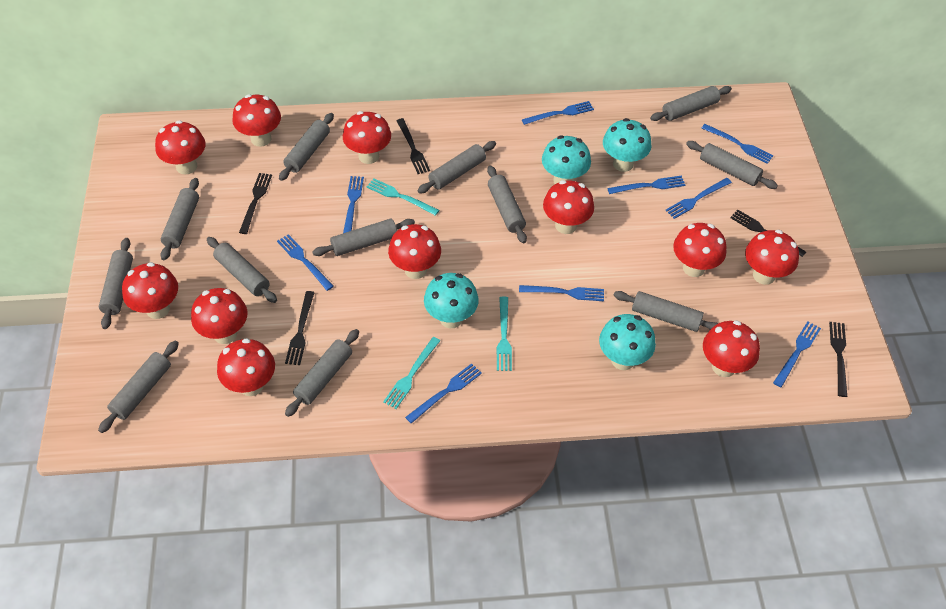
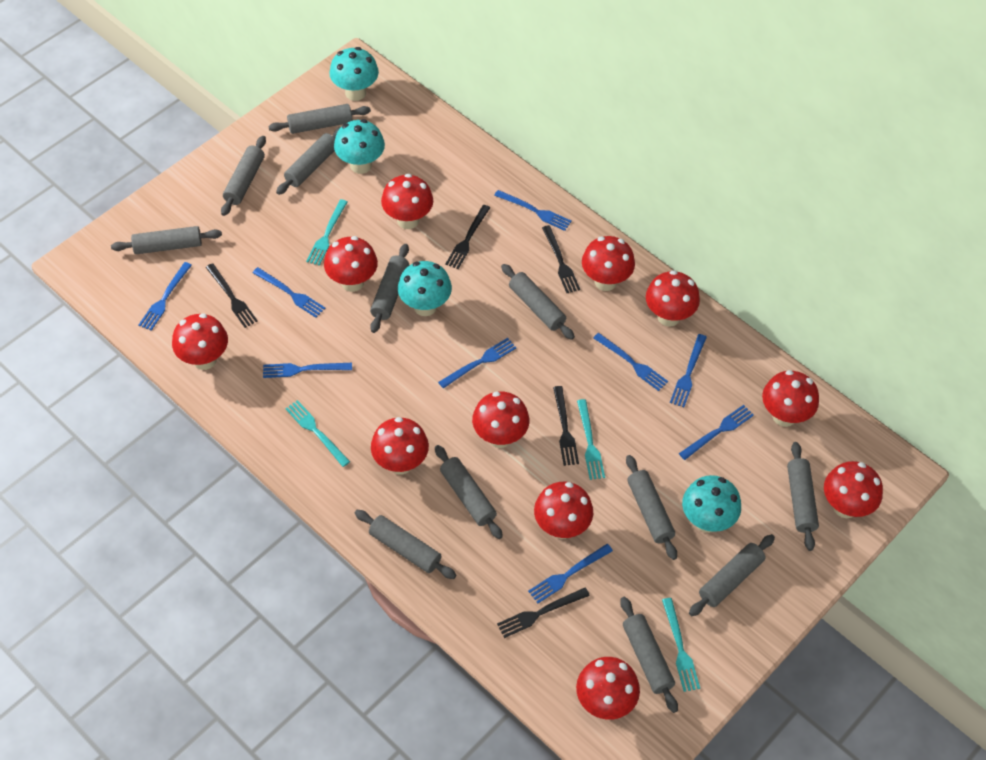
turquoise fork: 3 -> 4

